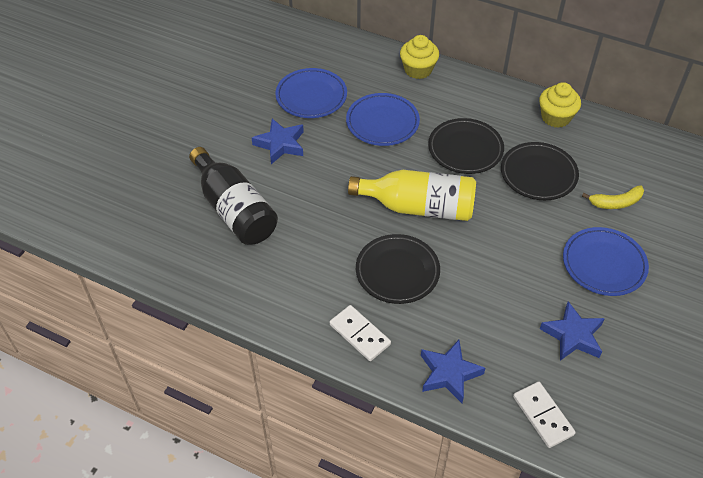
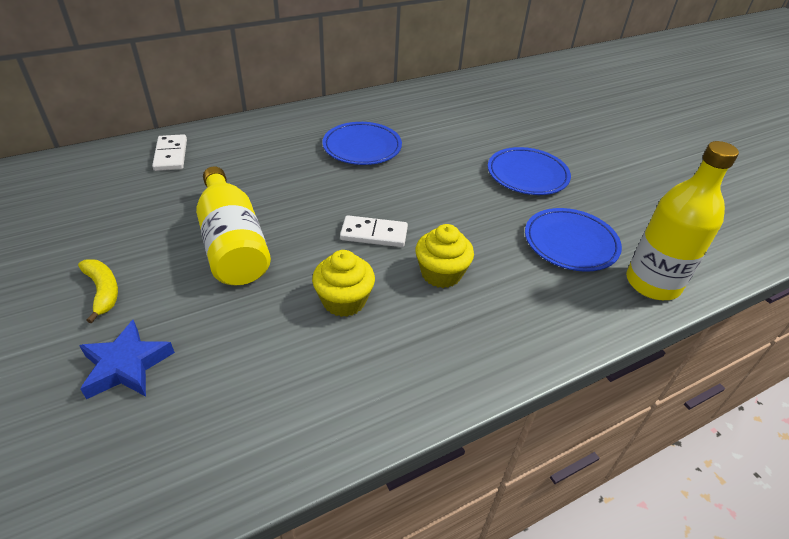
black bottle: 1 -> 0
black plate: 3 -> 0
blue star: 3 -> 1
yellow bottle: 1 -> 2

